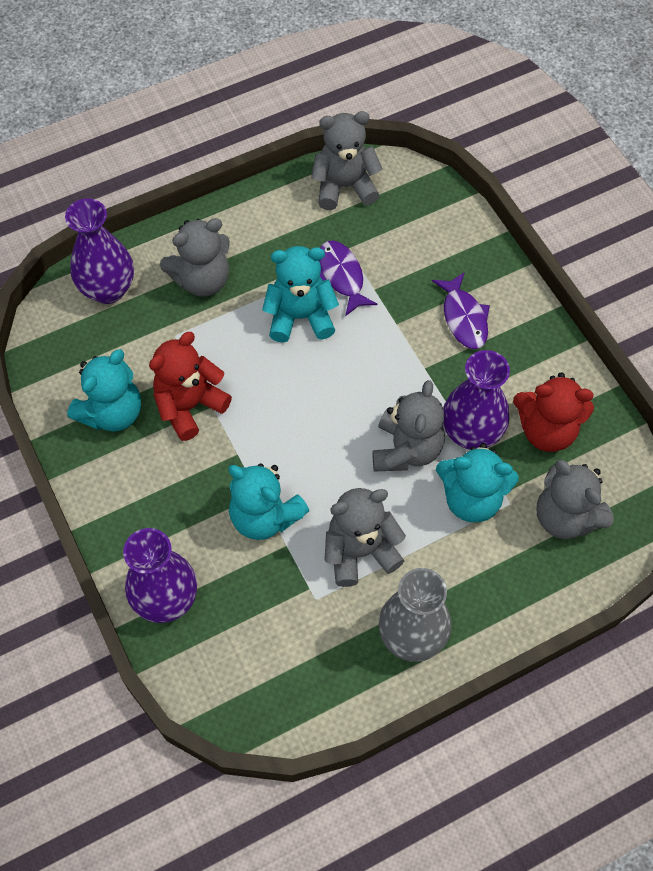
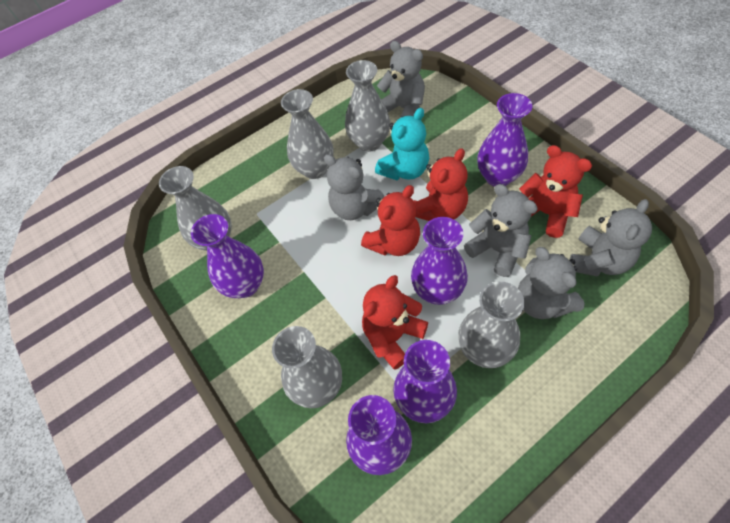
grey vase: 1 -> 5
purple fish: 2 -> 0
purple vase: 3 -> 5
red teddy bear: 2 -> 4
turquoise teddy bear: 4 -> 1

